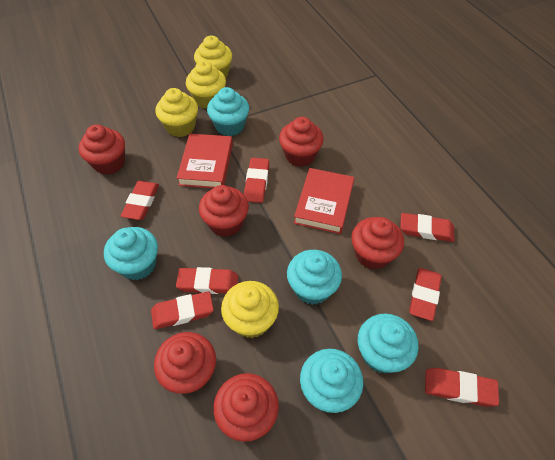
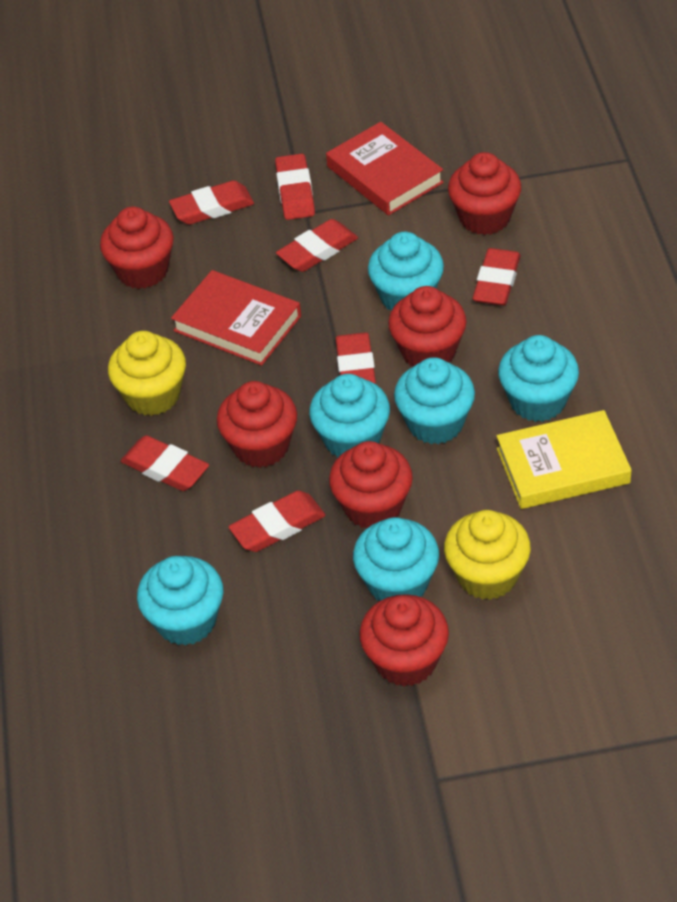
turquoise cupcake: 5 -> 6
yellow book: 0 -> 1
yellow cupcake: 4 -> 2

